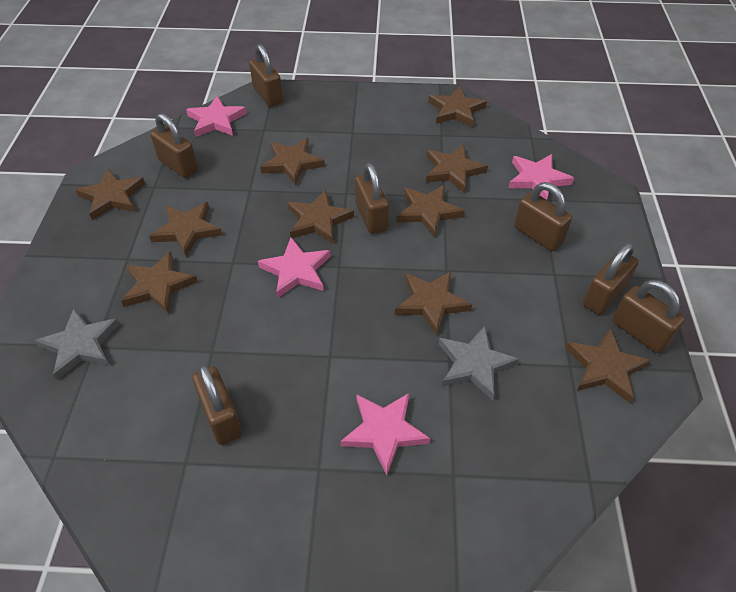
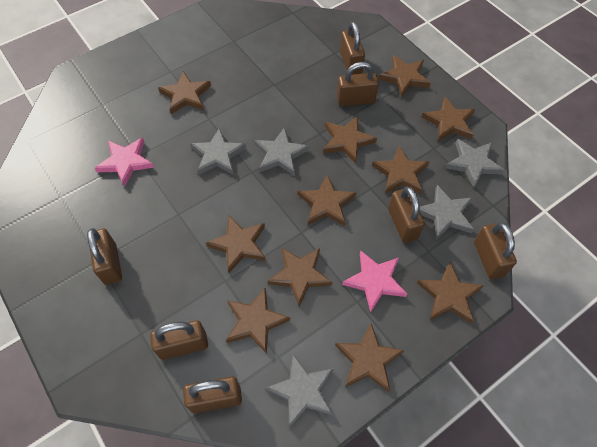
brown star: 10 -> 11
grey star: 2 -> 5
pink star: 4 -> 2

